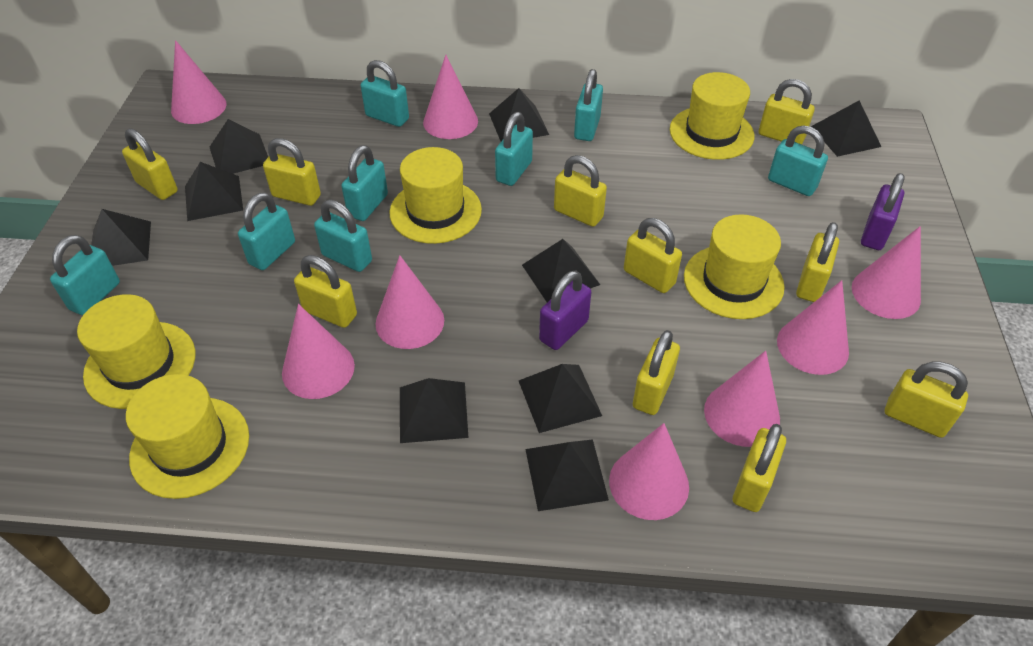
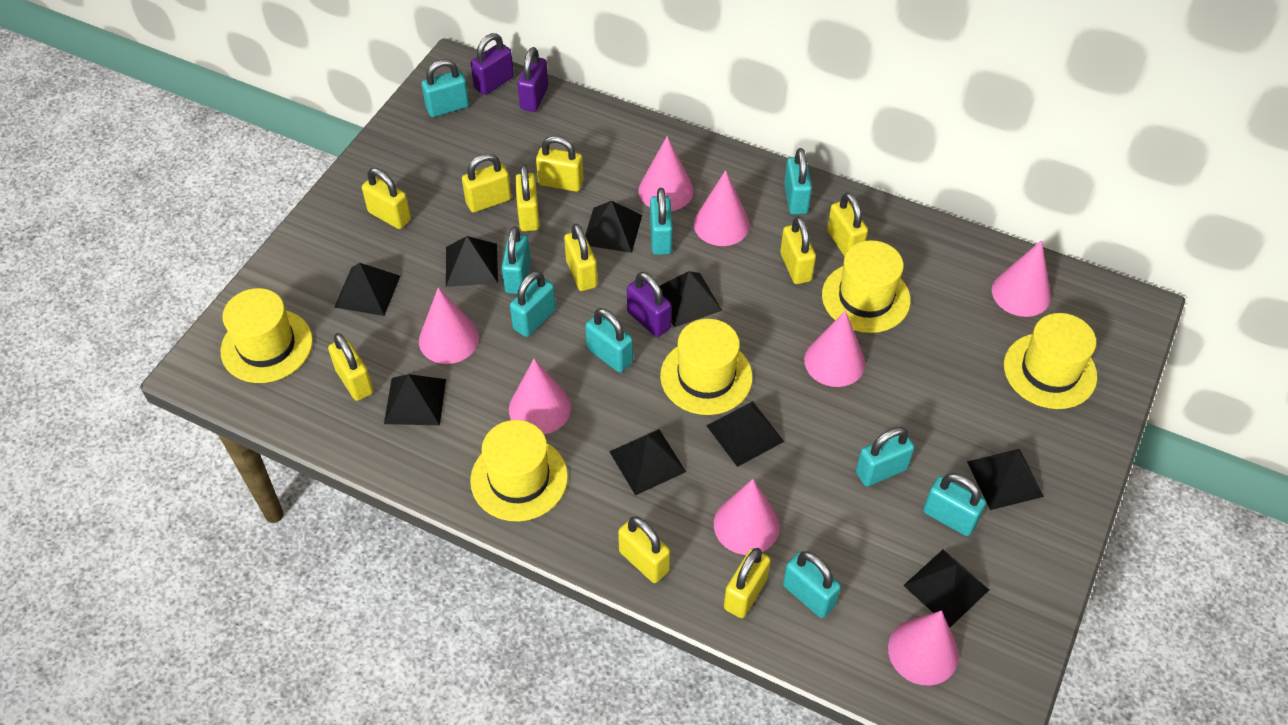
purple padlock: 2 -> 3
turquoise padlock: 8 -> 9

